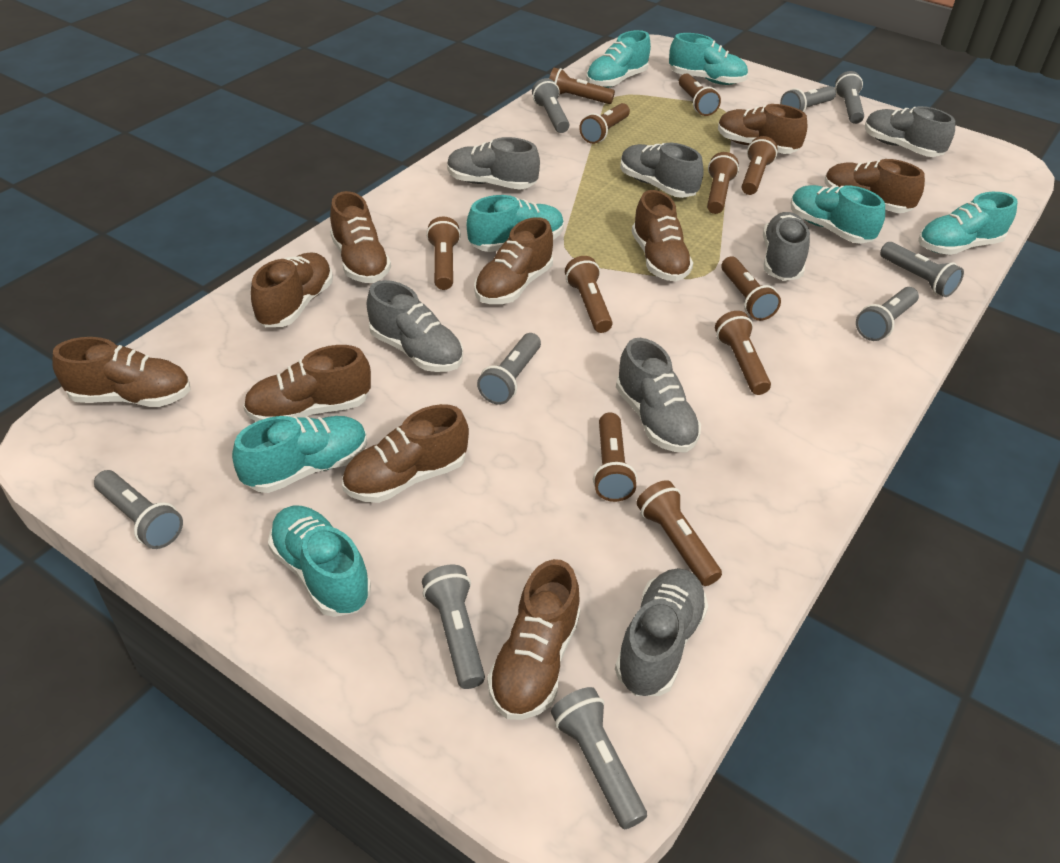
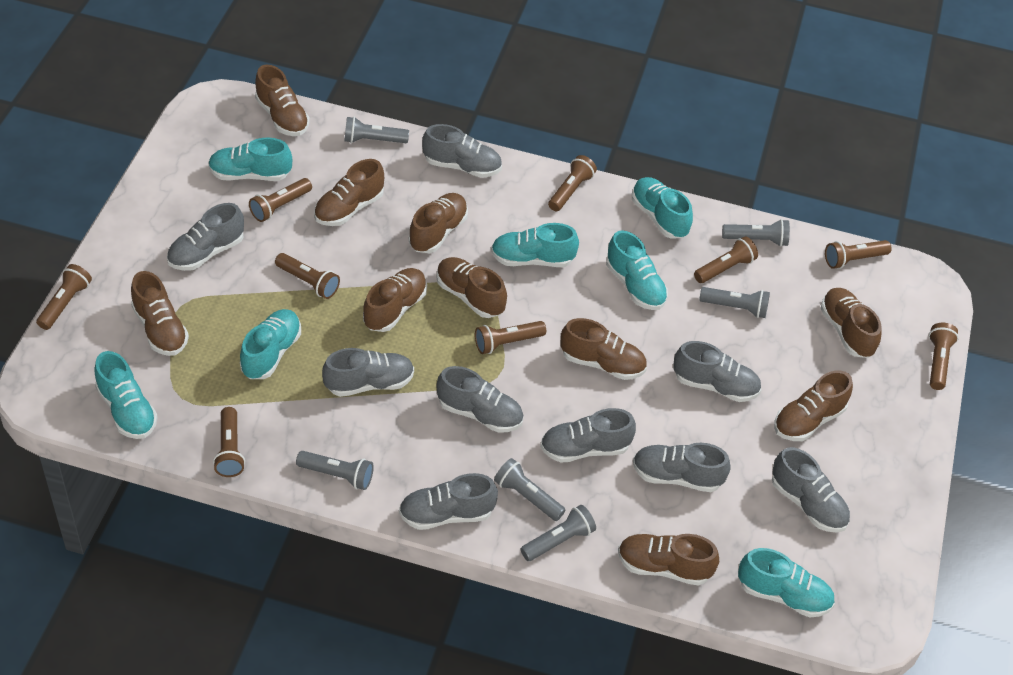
brown flashlight: 11 -> 9
grey flashlight: 9 -> 6
grey shoe: 7 -> 9

